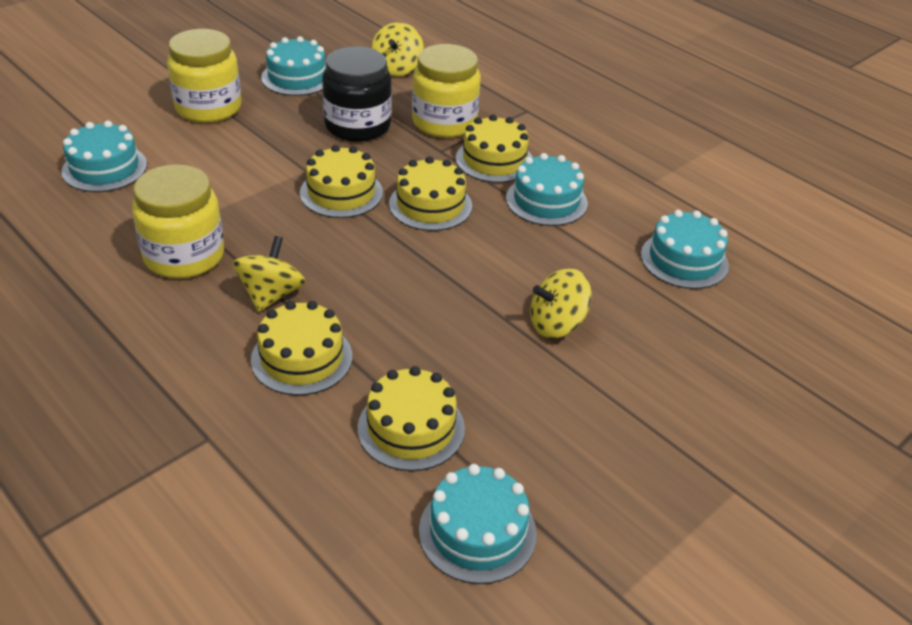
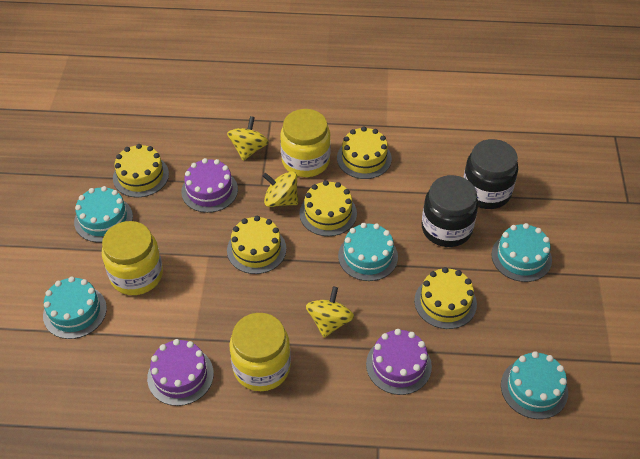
black jar: 1 -> 2
purple cake: 0 -> 3

